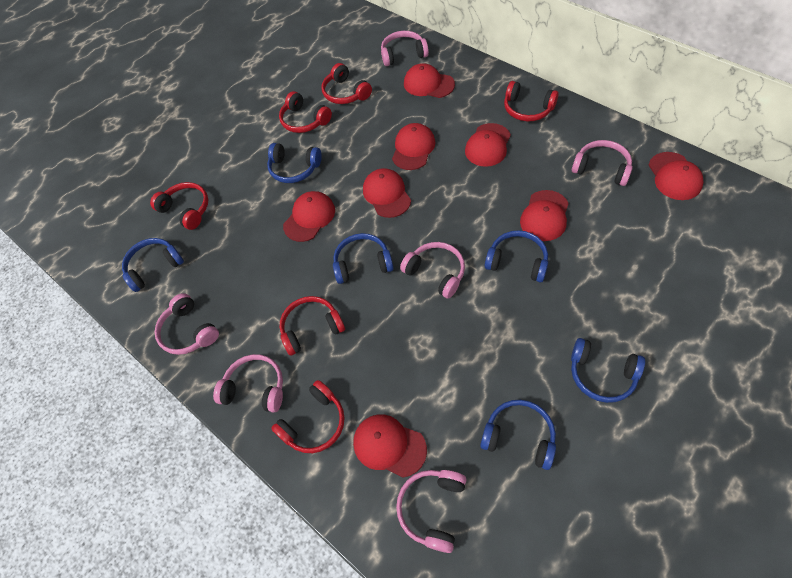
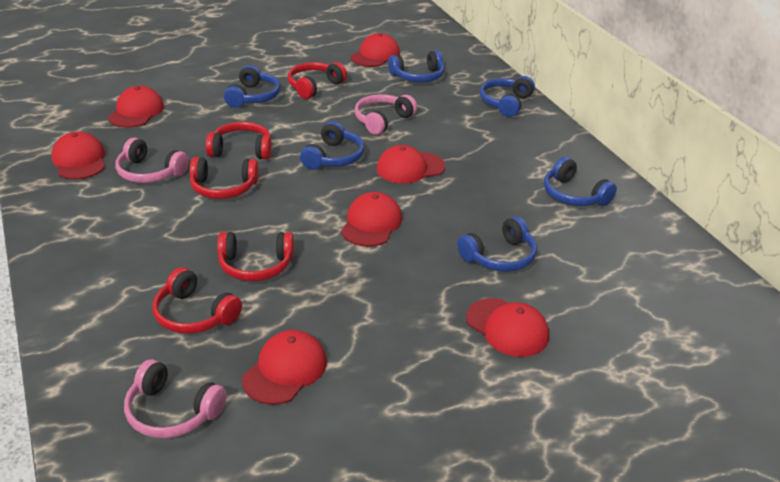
pink headphones: 6 -> 3
red cap: 8 -> 7
red headphones: 6 -> 5

